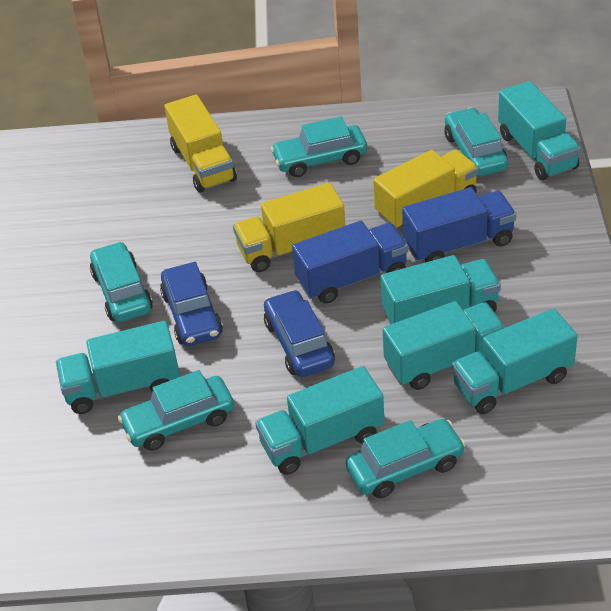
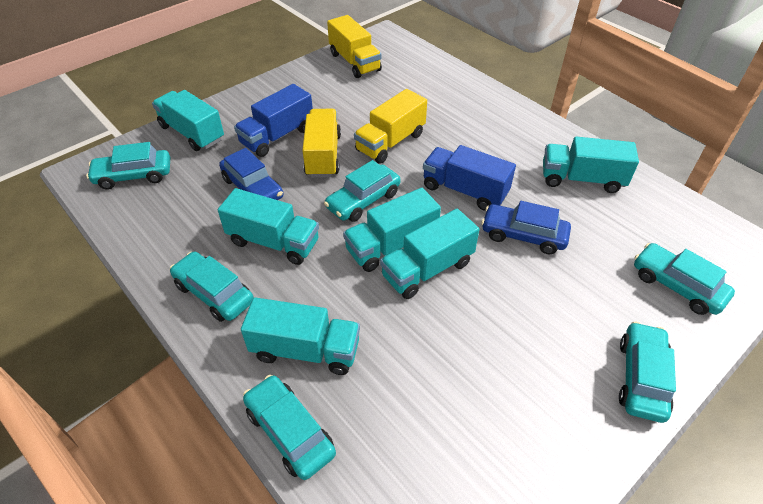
turquoise car: 5 -> 6

